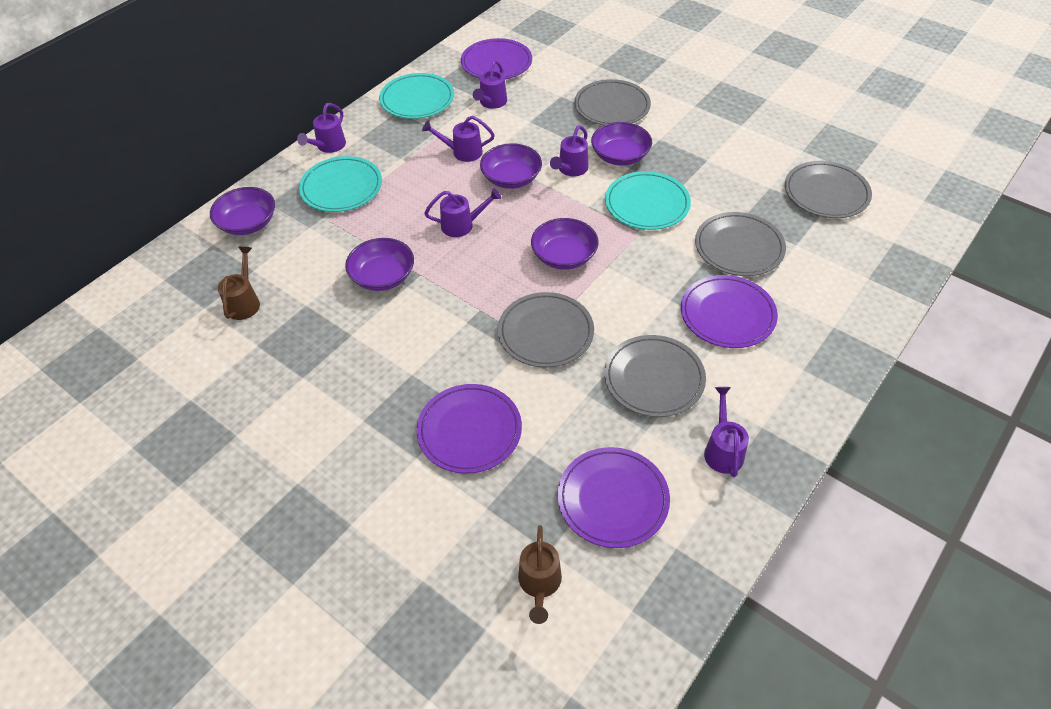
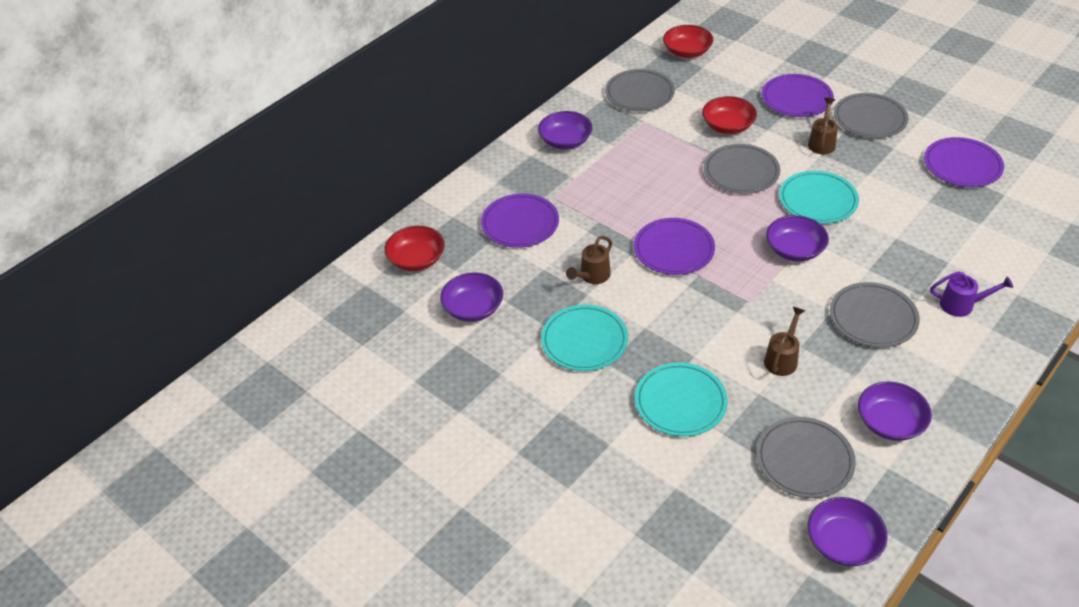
brown watering can: 2 -> 3
purple watering can: 6 -> 1
red bowl: 0 -> 3

